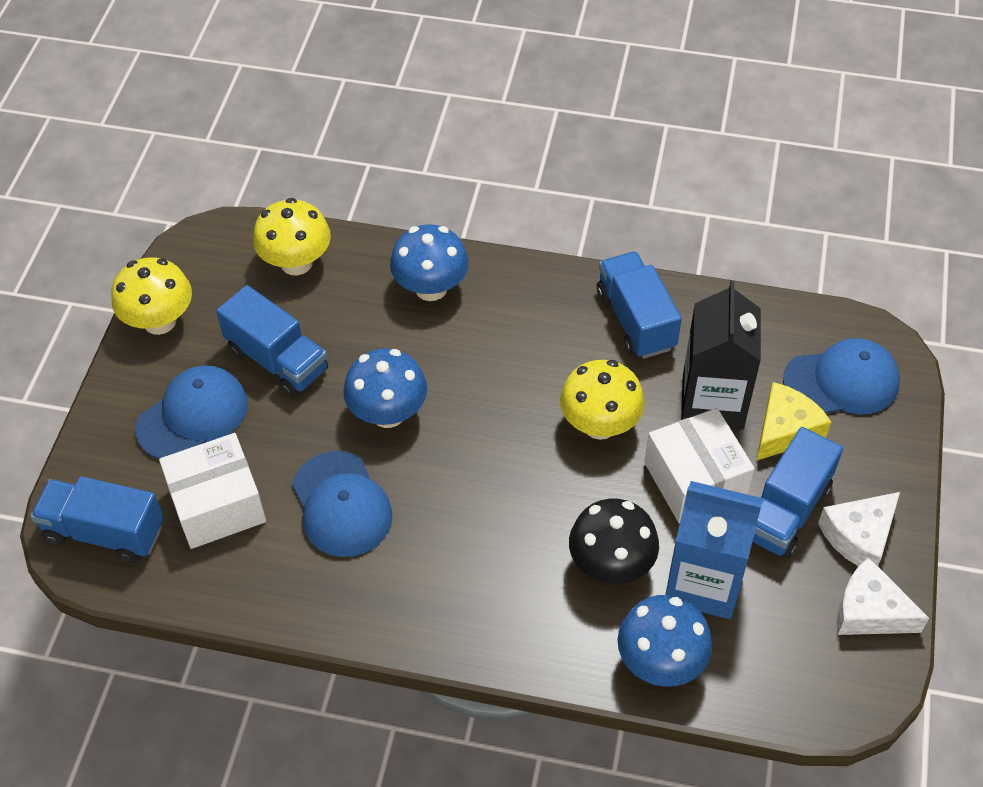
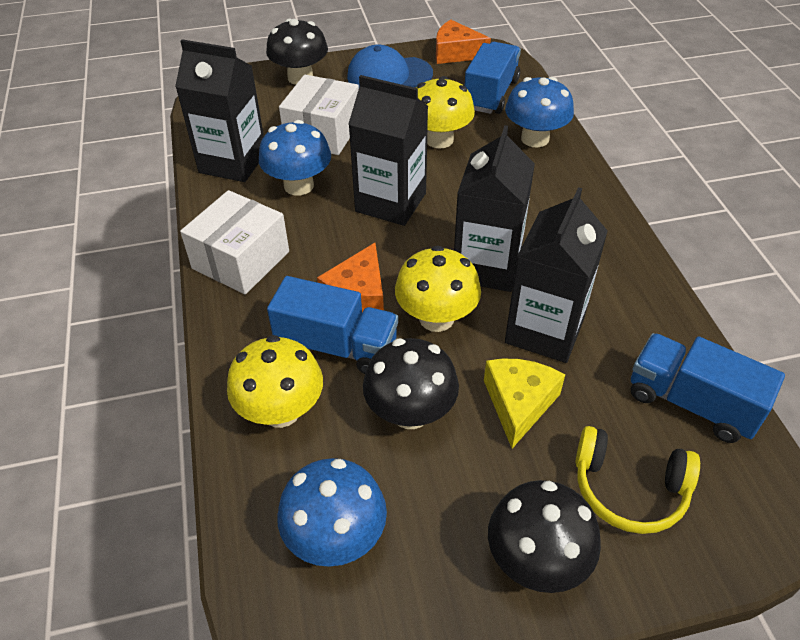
black carton: 1 -> 4
black mushroom: 1 -> 3
blue cap: 3 -> 1
blue carton: 1 -> 0
blue truck: 4 -> 3
orange cheese: 0 -> 2
white cheese: 2 -> 0
yellow headphones: 0 -> 1

